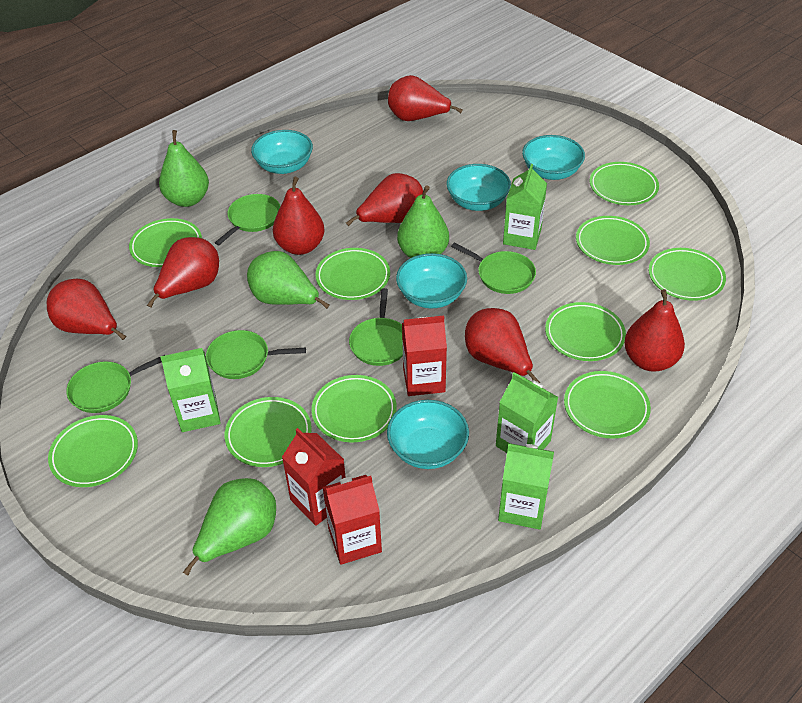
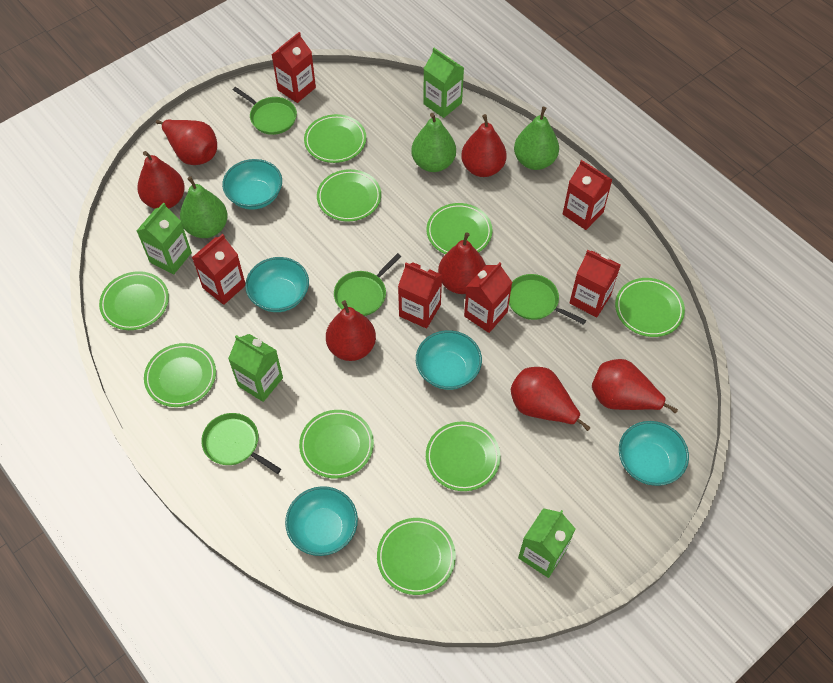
green pan: 5 -> 4
green pear: 4 -> 3
green plate: 10 -> 9
red carton: 3 -> 6

